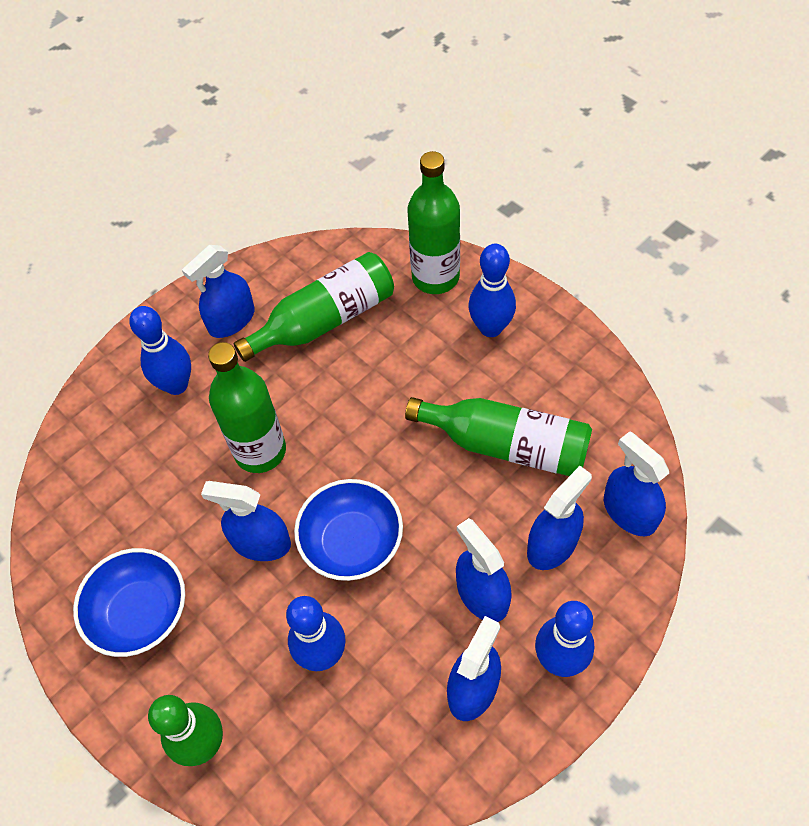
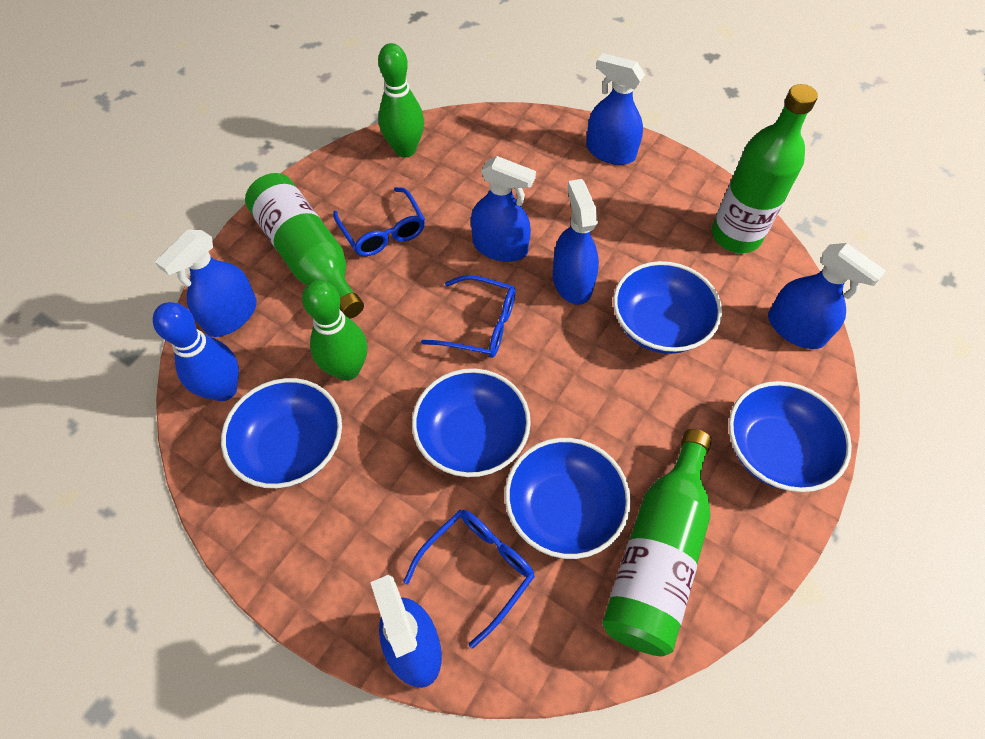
blue bowl: 2 -> 5
blue bowling pin: 4 -> 1
blue glasses: 0 -> 3
green bottle: 4 -> 3
green bowling pin: 1 -> 2

